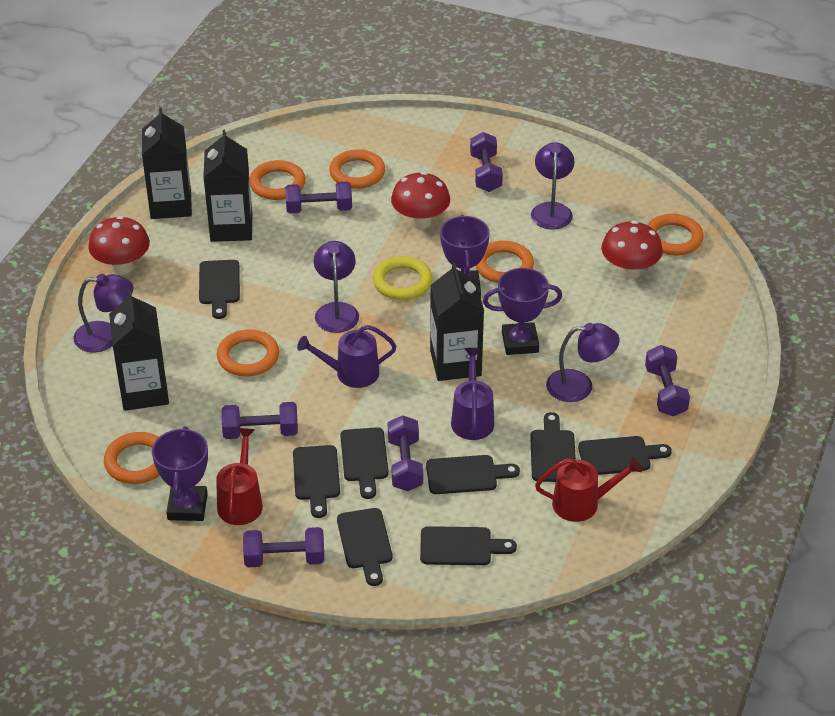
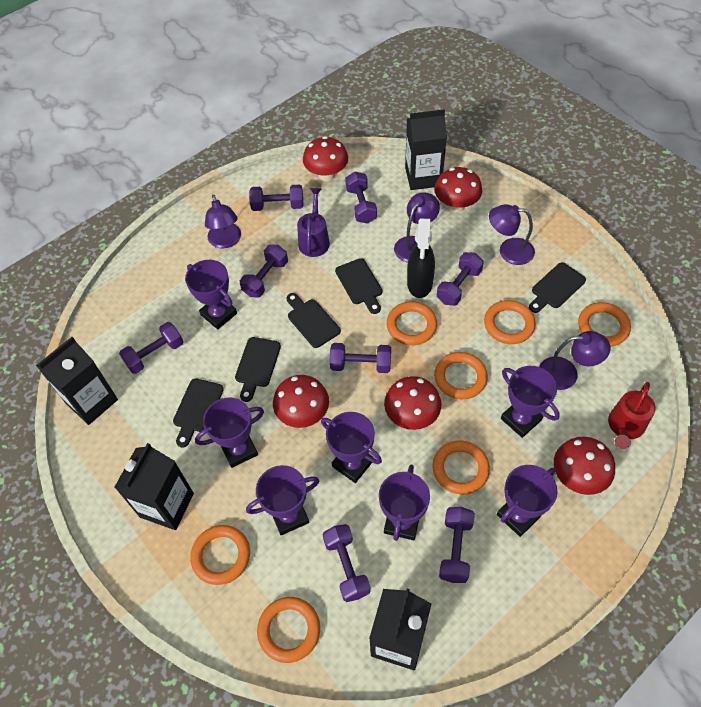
black cutting board: 8 -> 5
black spray bottle: 0 -> 1
orange ring: 6 -> 7
purple dumbbell: 6 -> 8
purple trophy: 3 -> 7
purple watering can: 2 -> 1
red mushroom: 3 -> 5
red watering can: 2 -> 1
yellow ring: 1 -> 0

